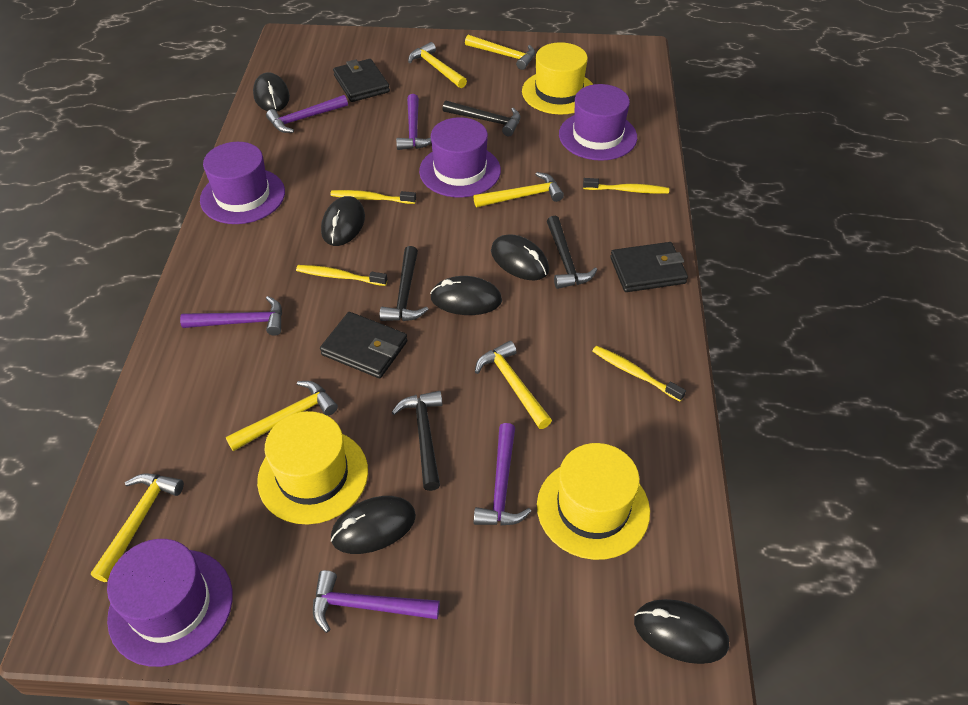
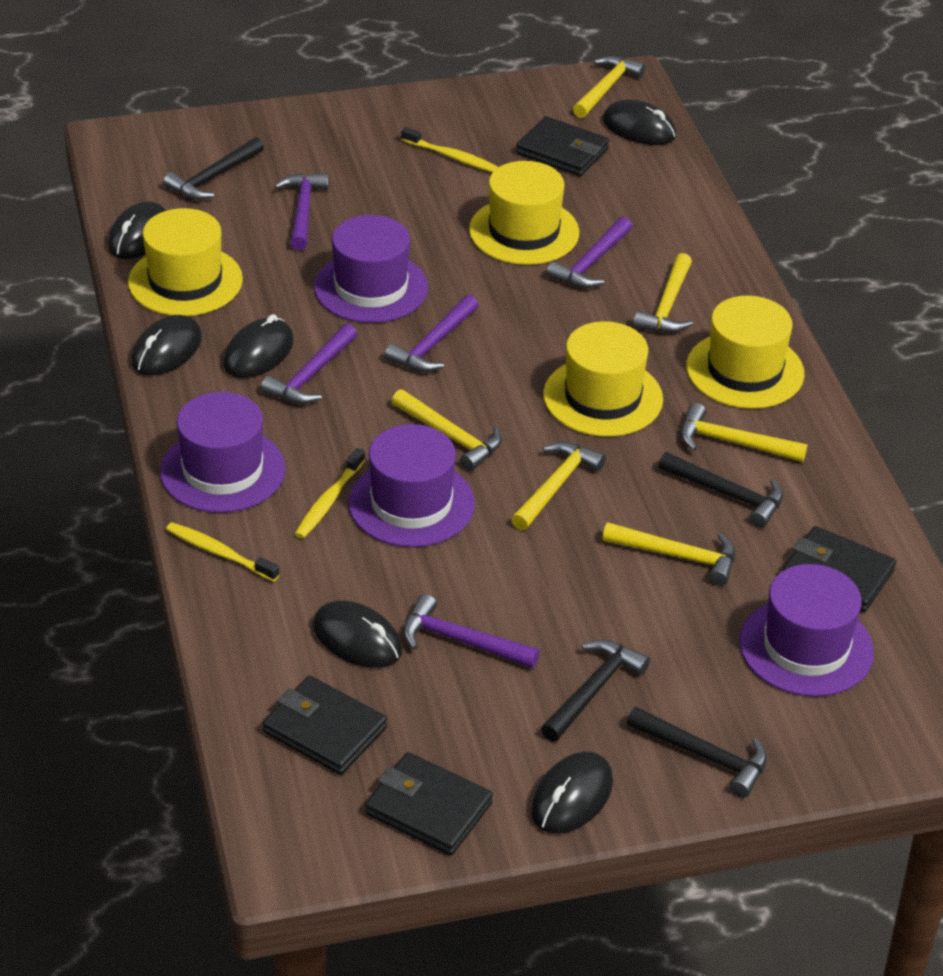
black wallet: 3 -> 4
yellow hat: 3 -> 4
yellow toothbrush: 4 -> 3

